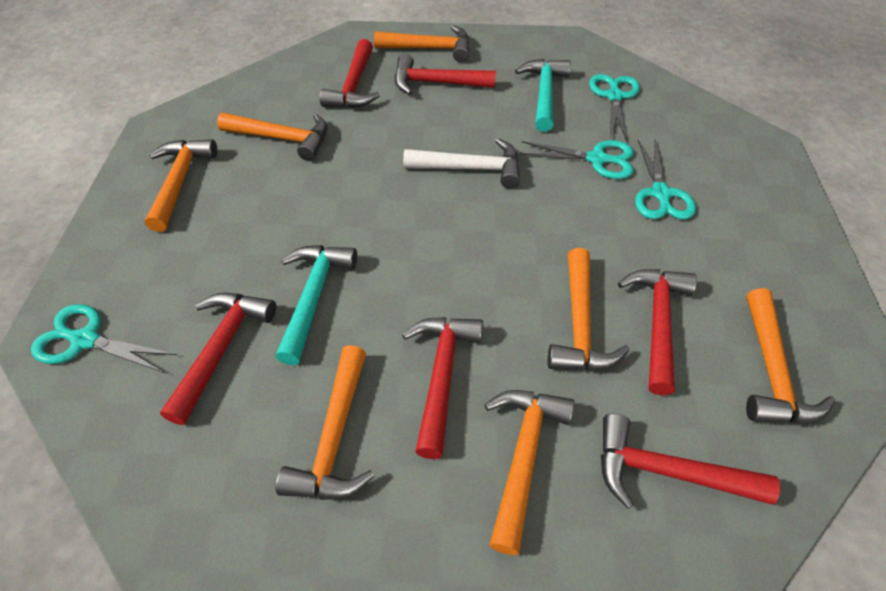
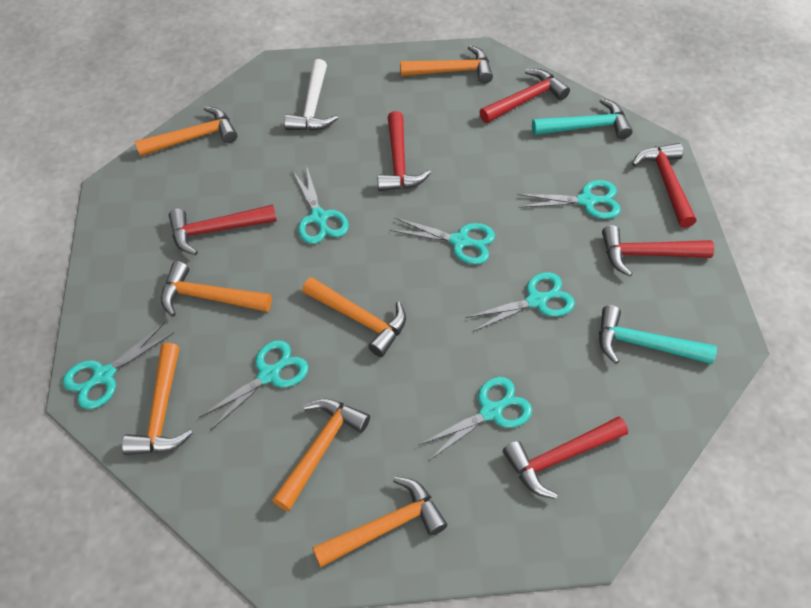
turquoise scissors: 4 -> 7

